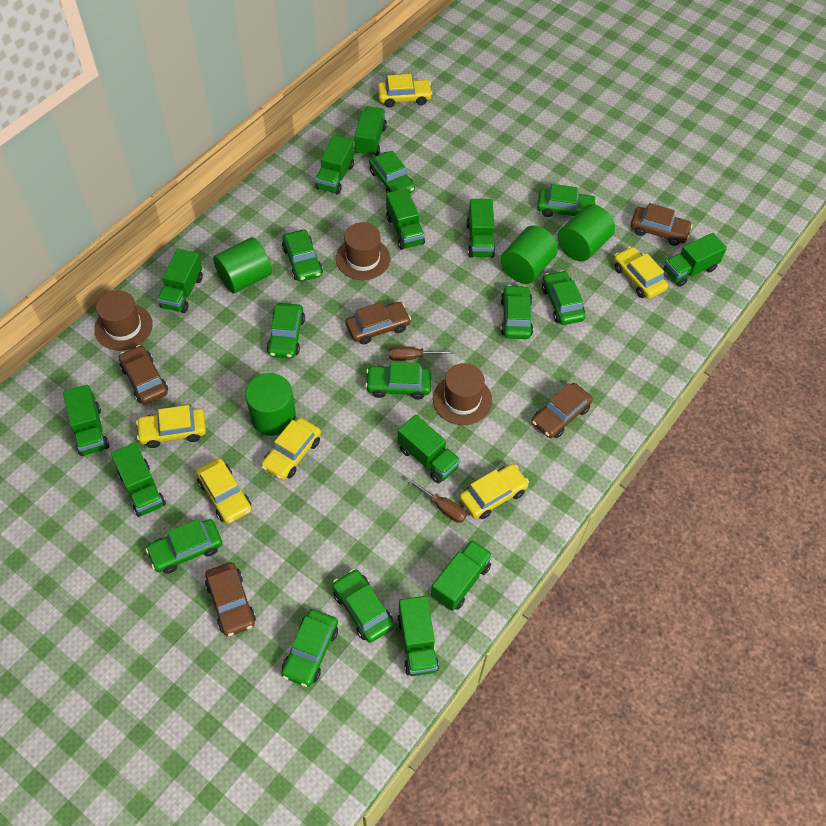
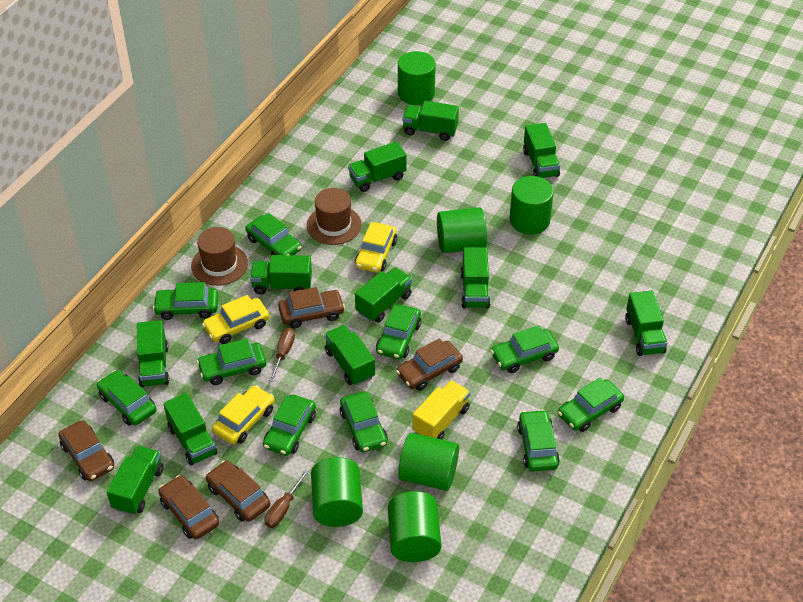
brown hat: 3 -> 2
green cylinder: 4 -> 6
yellow car: 6 -> 3
yellow truck: 0 -> 1

